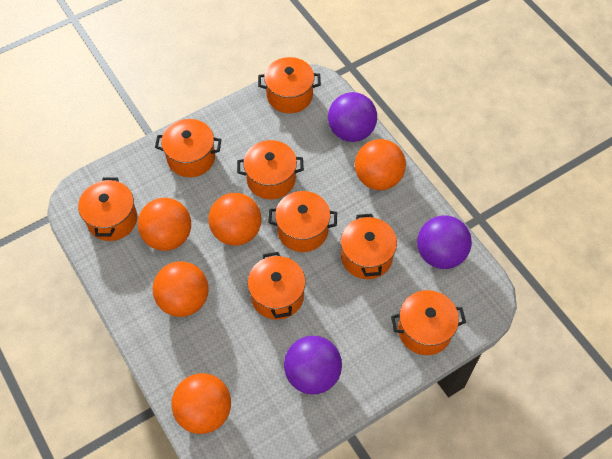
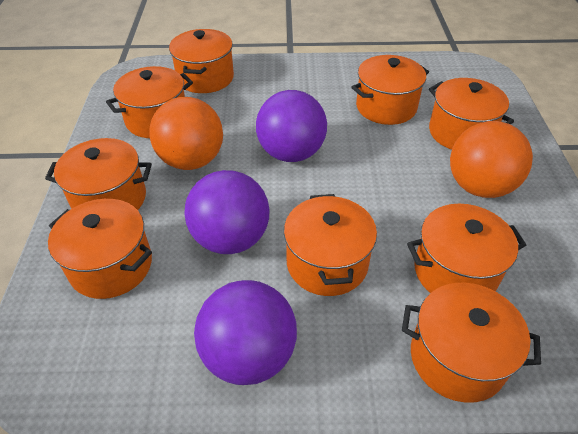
orange ball: 5 -> 2
orange pot: 8 -> 9

